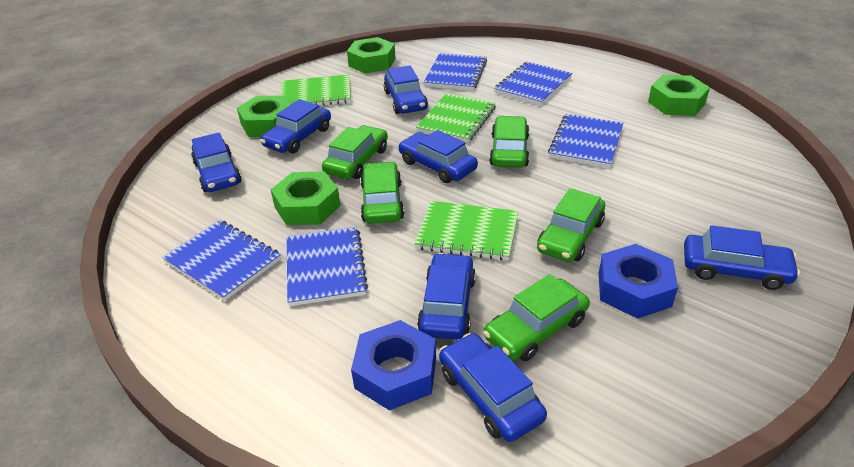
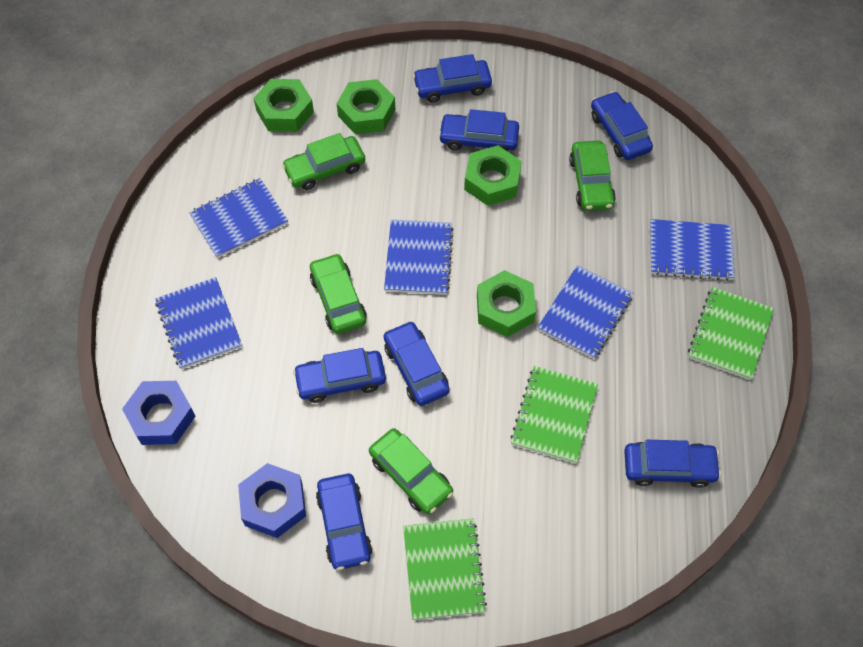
green car: 5 -> 4

